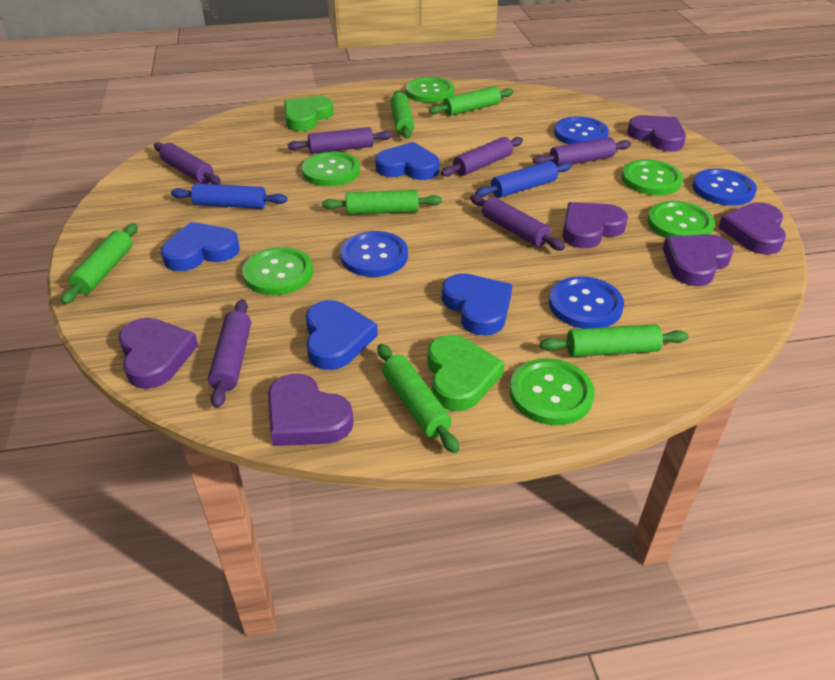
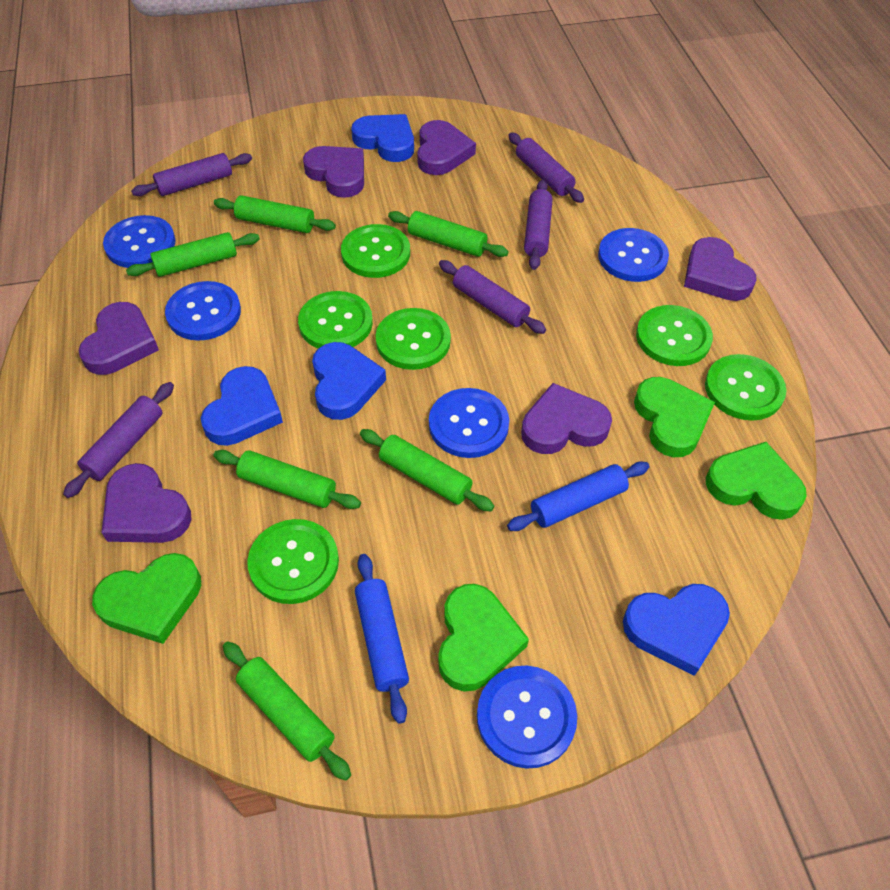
blue button: 4 -> 5
green heart: 2 -> 4
purple rolling pin: 6 -> 5

